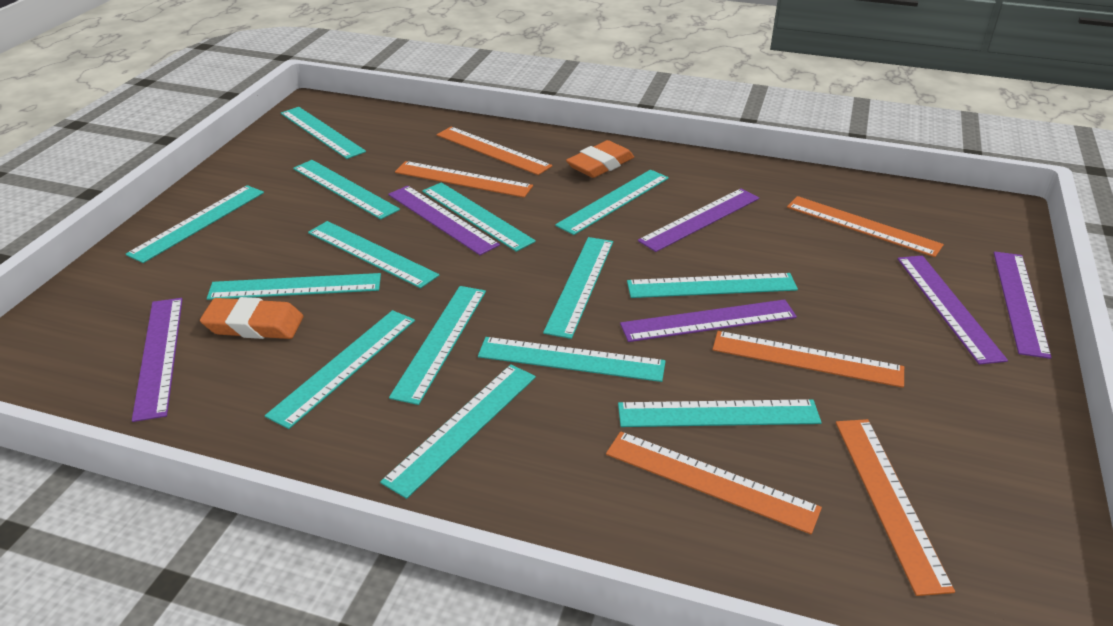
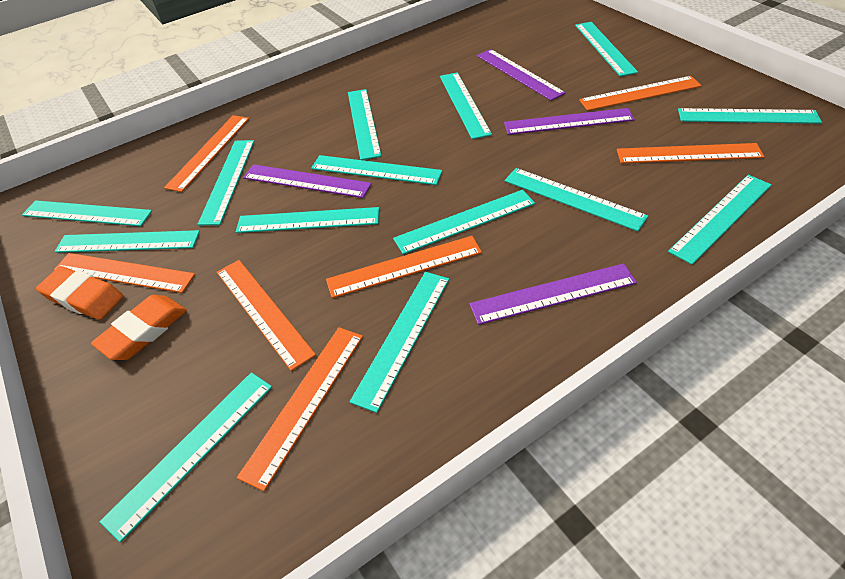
orange ruler: 6 -> 7
purple ruler: 6 -> 4

